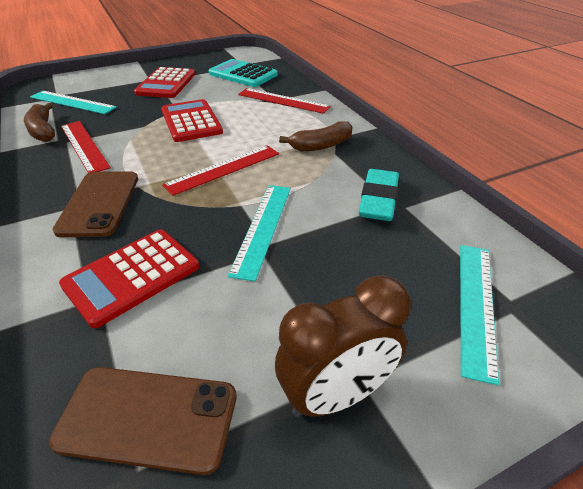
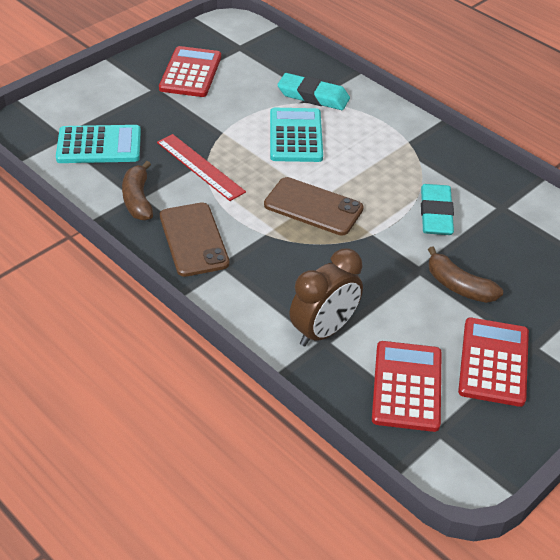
red ruler: 3 -> 1
turquoise calculator: 1 -> 2
turquoise eraser: 1 -> 2
turquoise ruler: 3 -> 0

